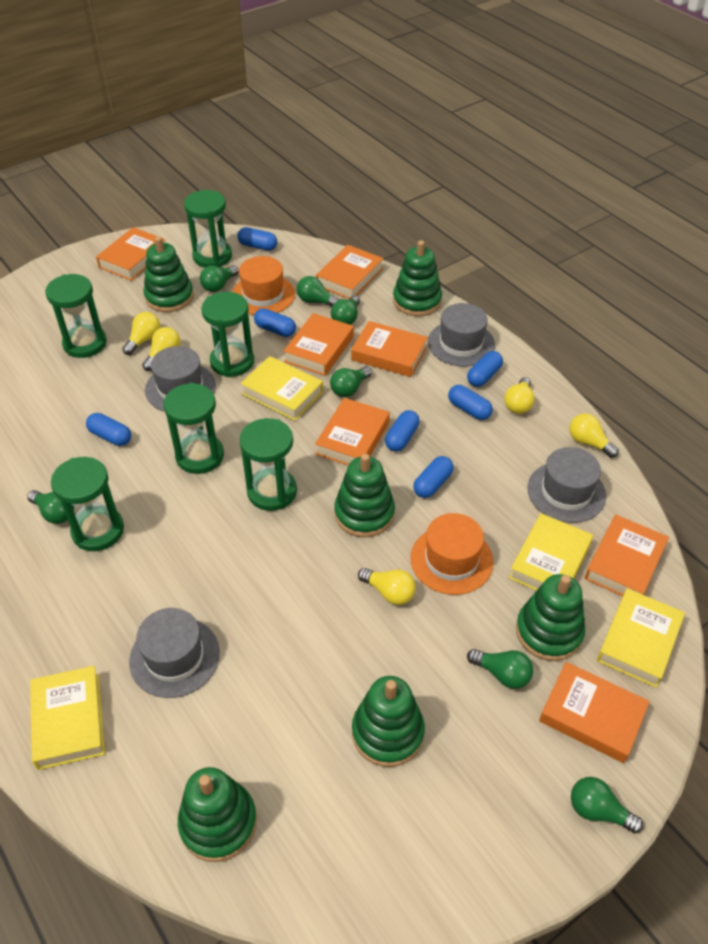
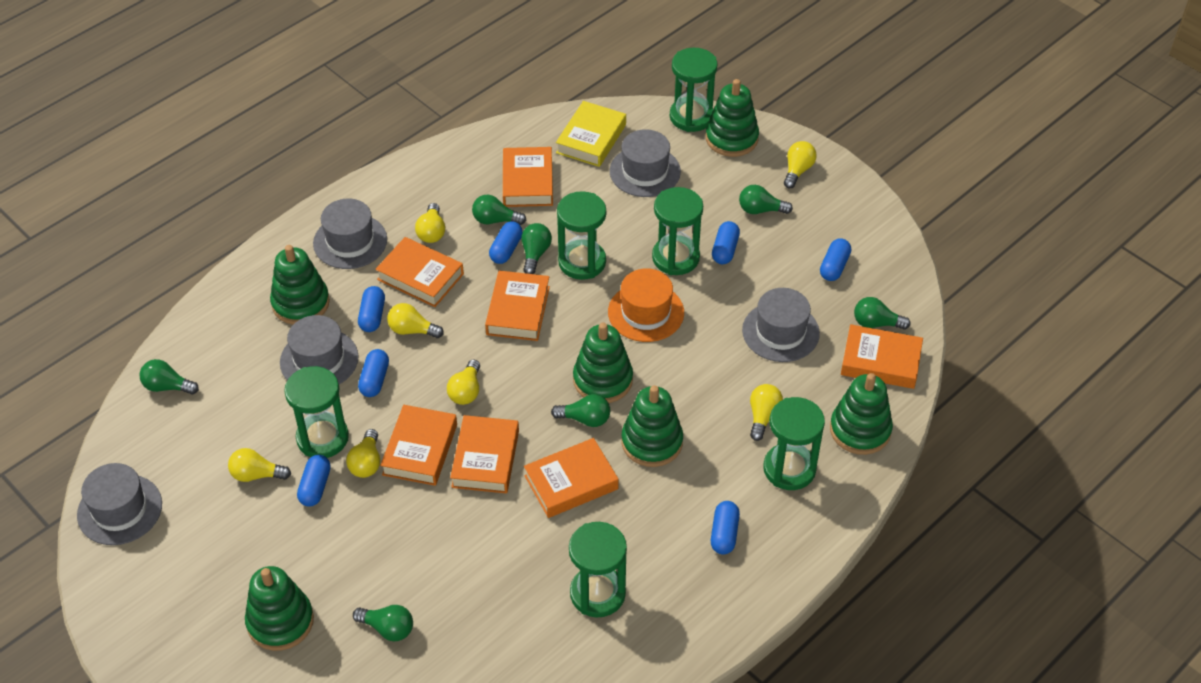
grey hat: 4 -> 5
orange hat: 2 -> 1
yellow book: 4 -> 1
yellow light bulb: 5 -> 7

